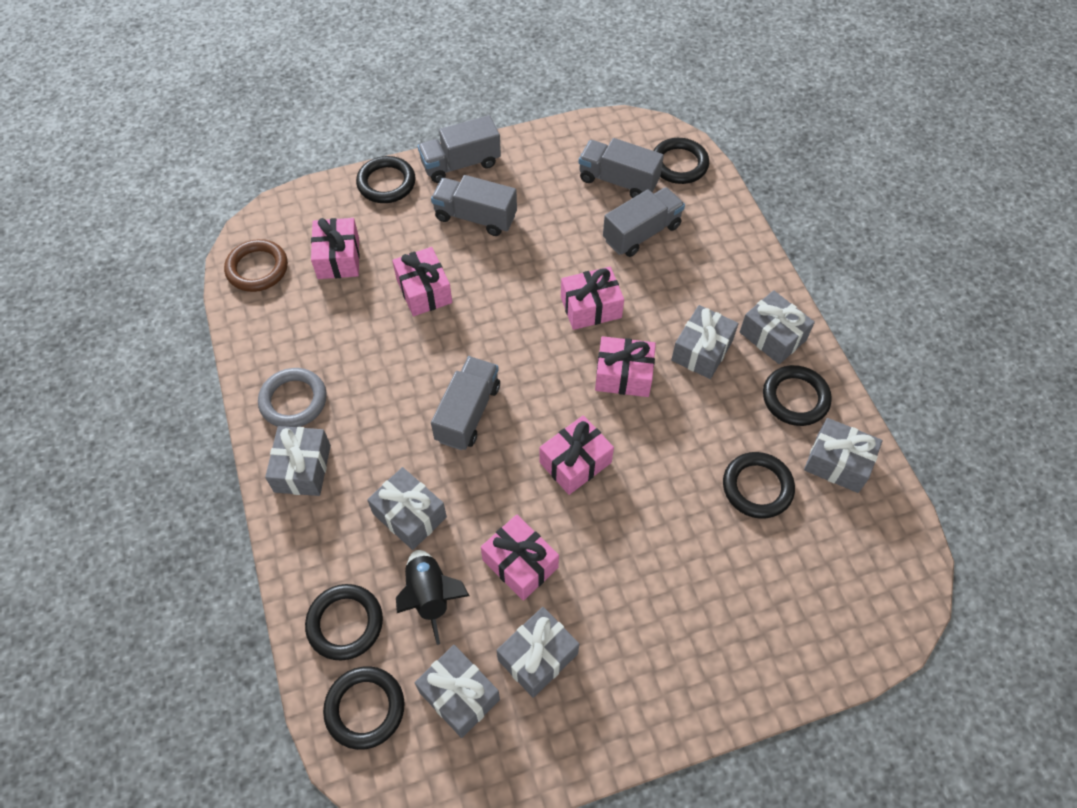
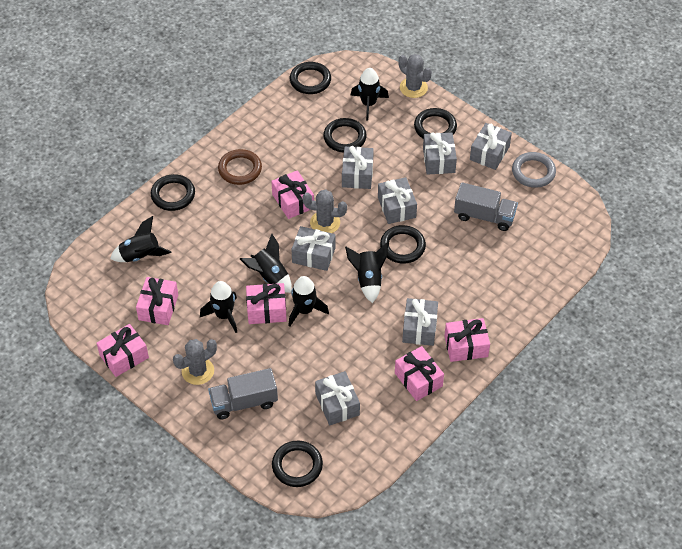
black rocket: 1 -> 6
grey cactus: 0 -> 3
grey truck: 5 -> 2

